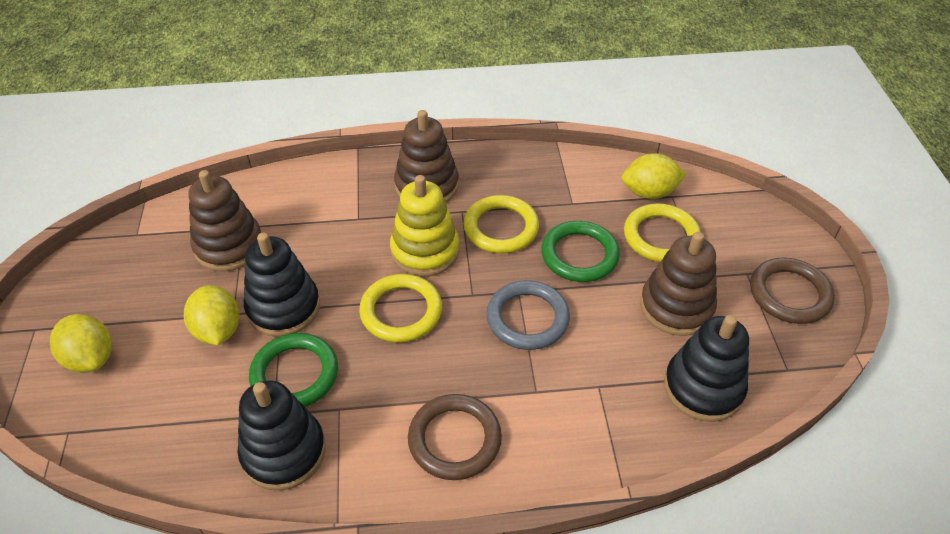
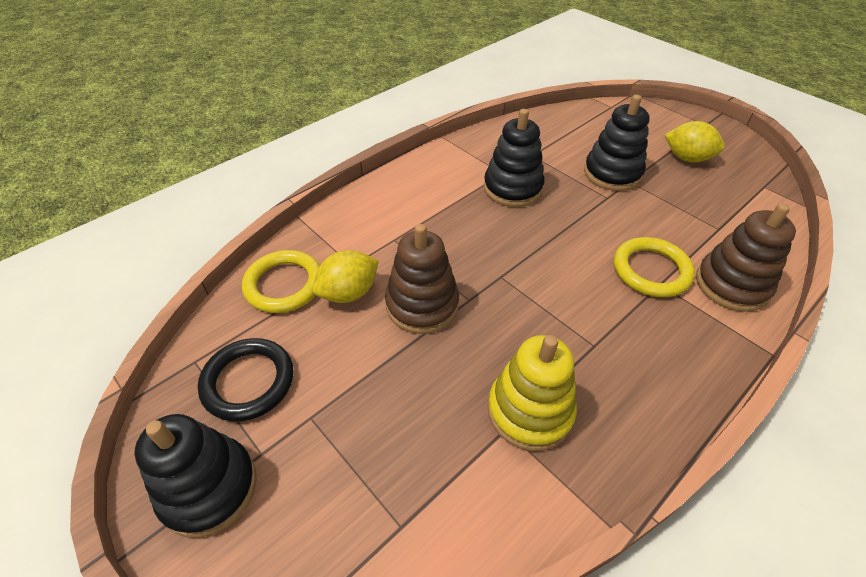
black ring: 0 -> 1
brown ring: 2 -> 0
brown stacking toy: 3 -> 2
green ring: 2 -> 0
grey ring: 1 -> 0
yellow lemon: 3 -> 2
yellow ring: 3 -> 2

